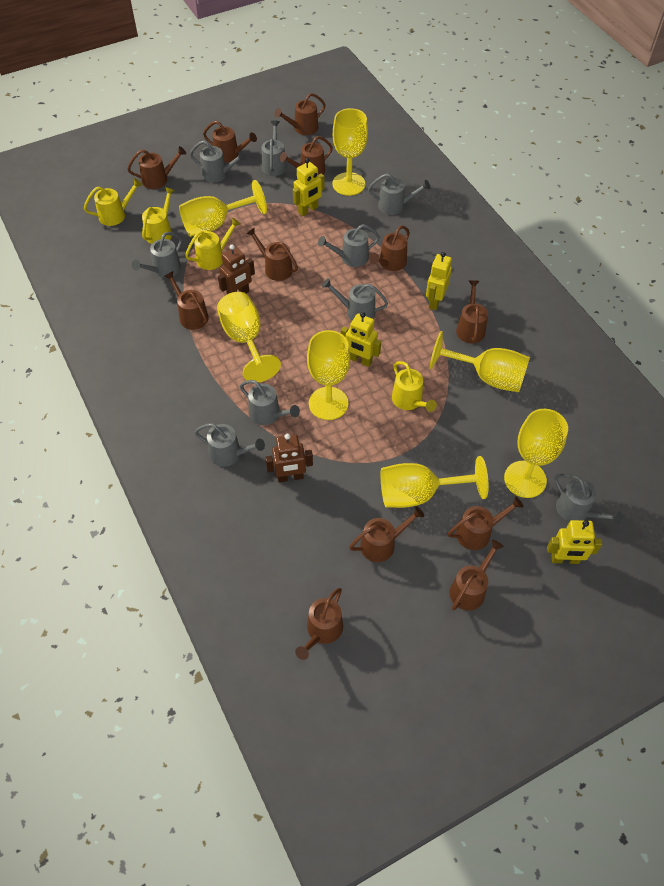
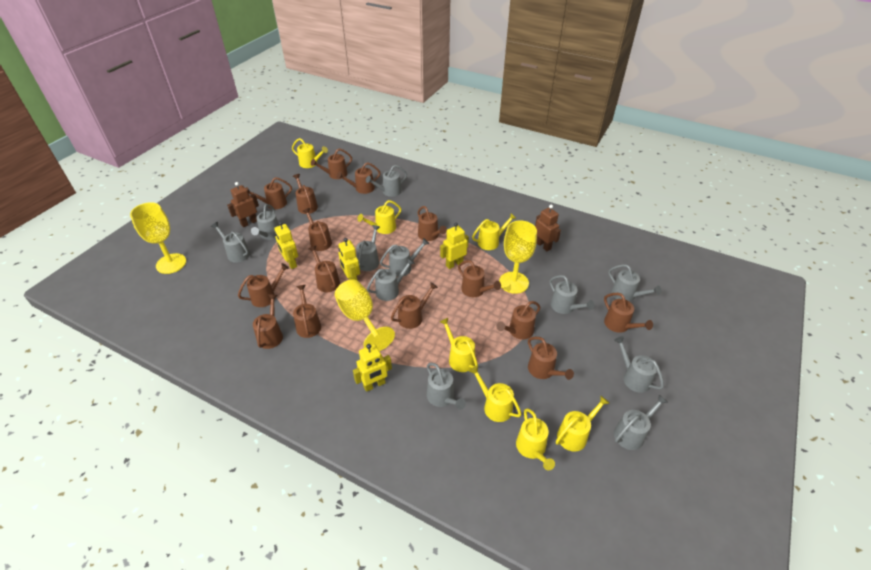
brown watering can: 12 -> 15
grey watering can: 9 -> 11
yellow goblet: 7 -> 3
yellow watering can: 4 -> 7

